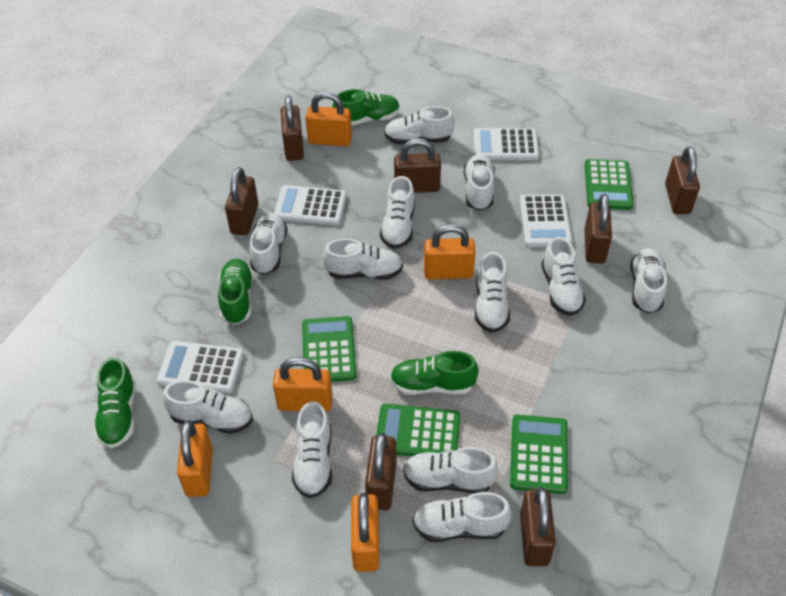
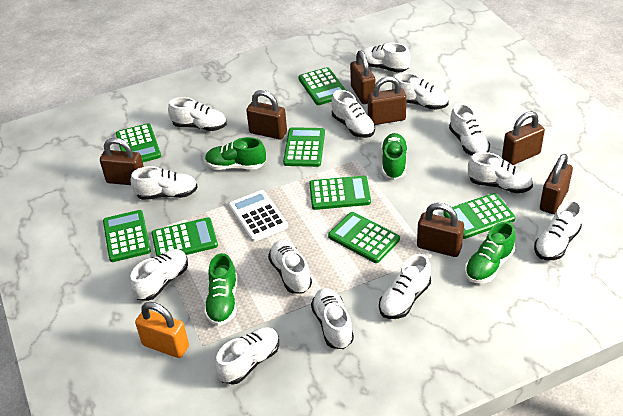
green calculator: 4 -> 8
orange padlock: 5 -> 1
white calculator: 4 -> 1
white shoe: 12 -> 13

